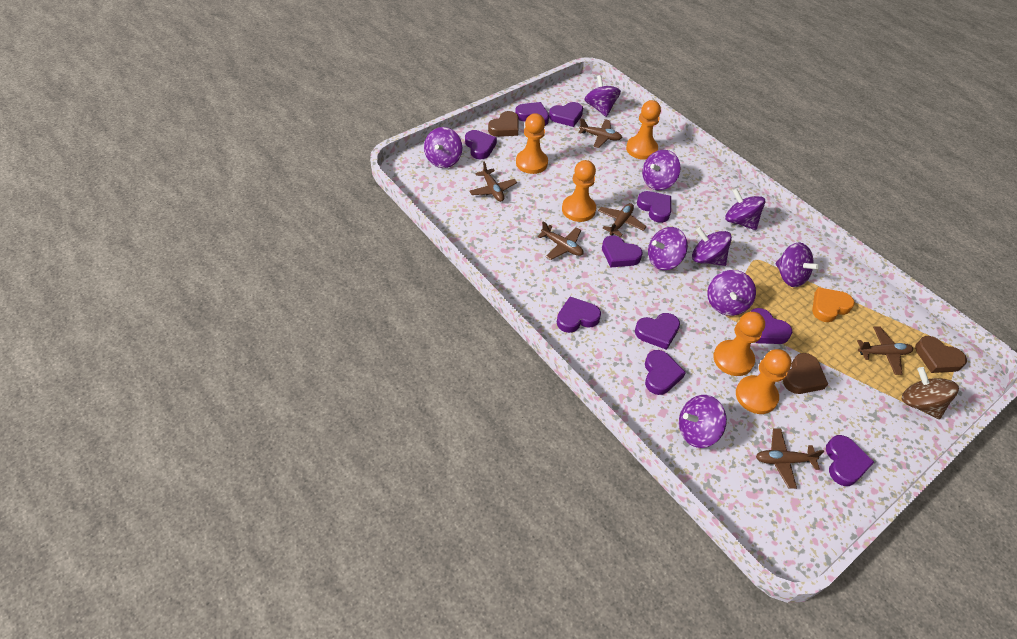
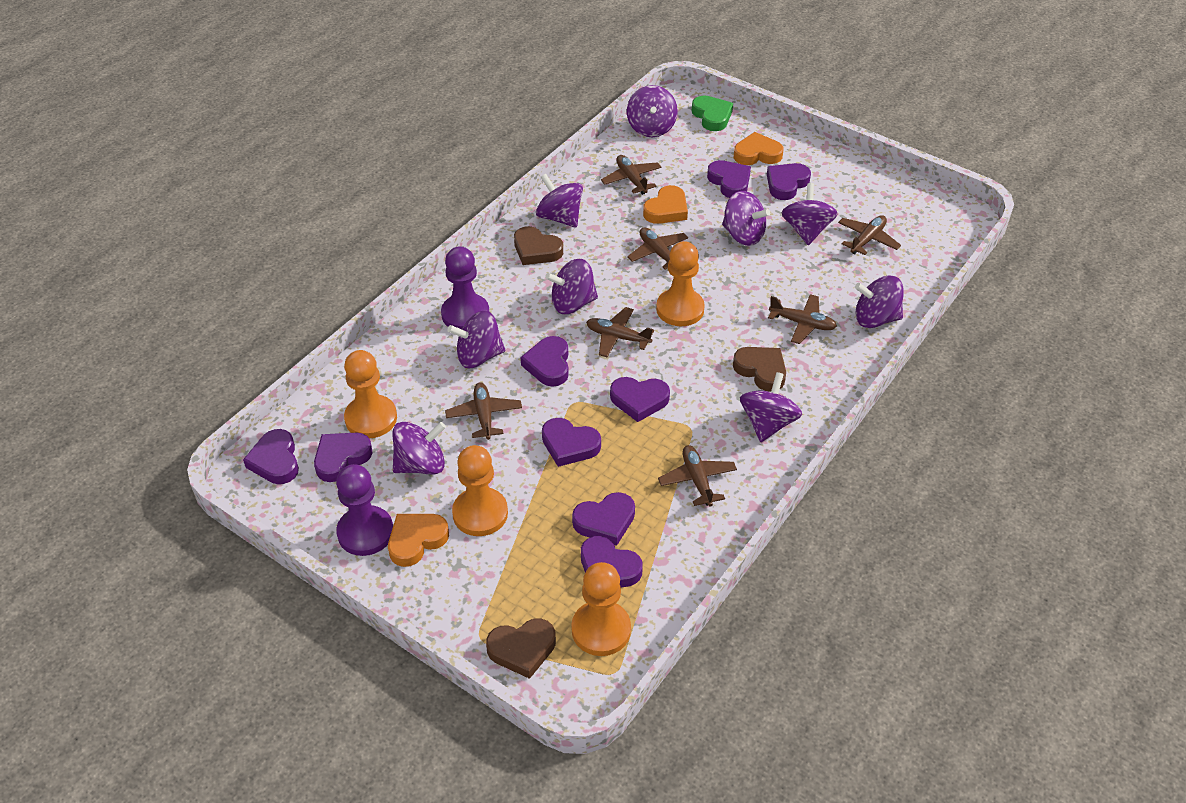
brown plane: 6 -> 7
brown spinning top: 1 -> 0
green heart: 0 -> 1
orange heart: 1 -> 3
orange pawn: 5 -> 4
purple heart: 10 -> 9
purple pawn: 0 -> 2

